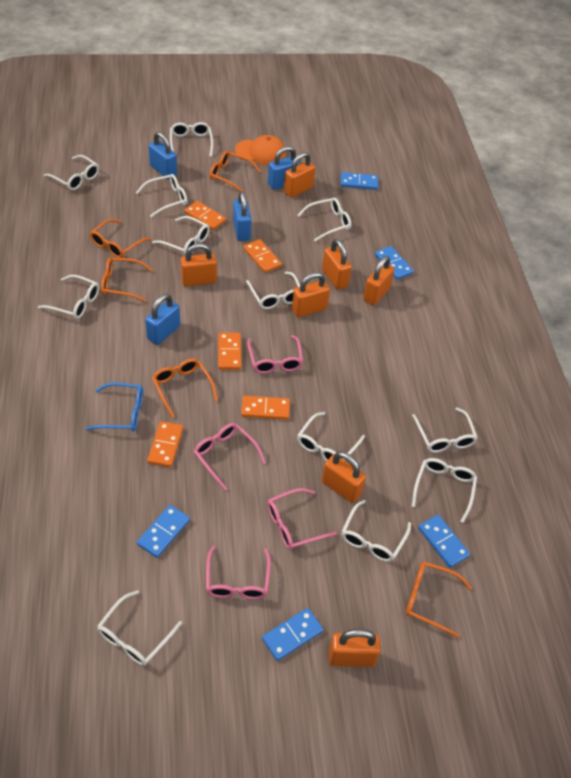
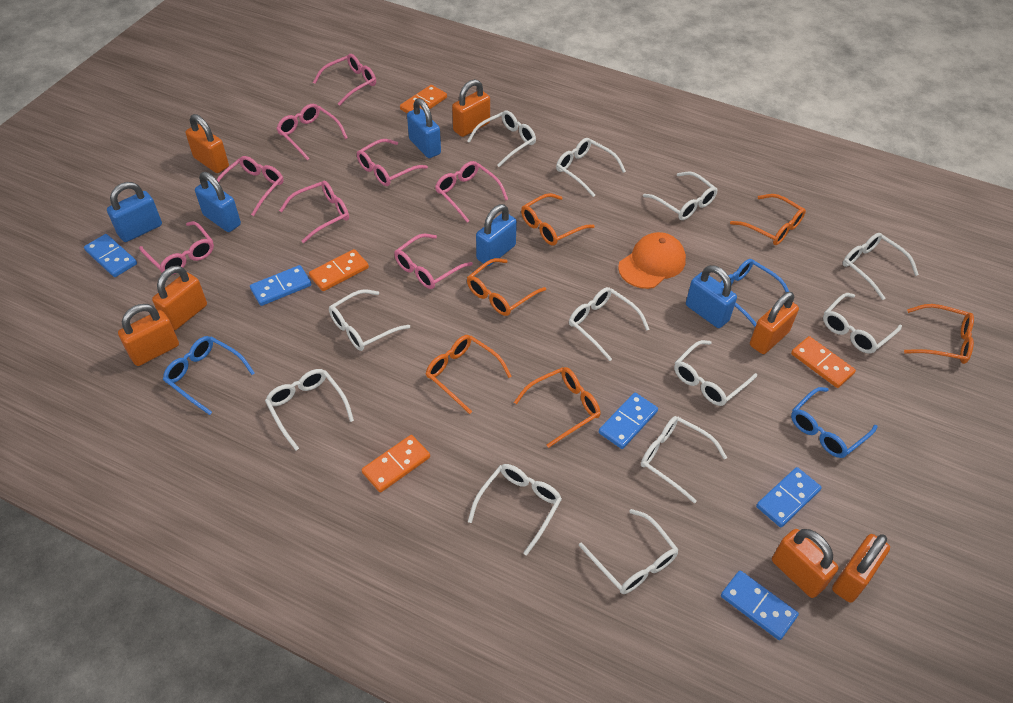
blue glasses: 1 -> 3
blue padlock: 4 -> 5
orange domino: 5 -> 4
orange glasses: 5 -> 6
pink glasses: 4 -> 8

